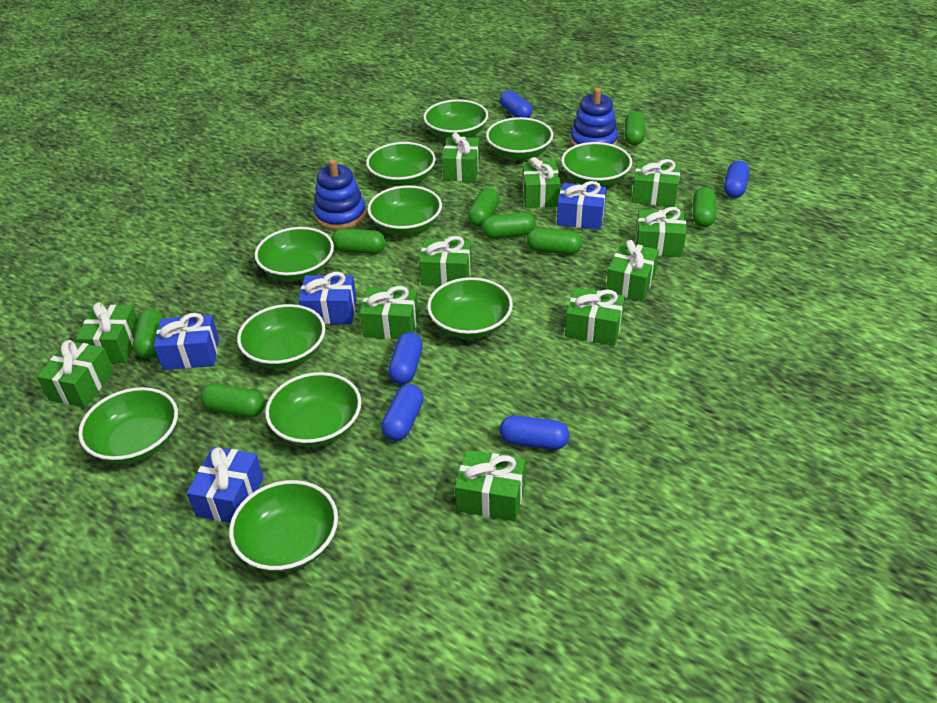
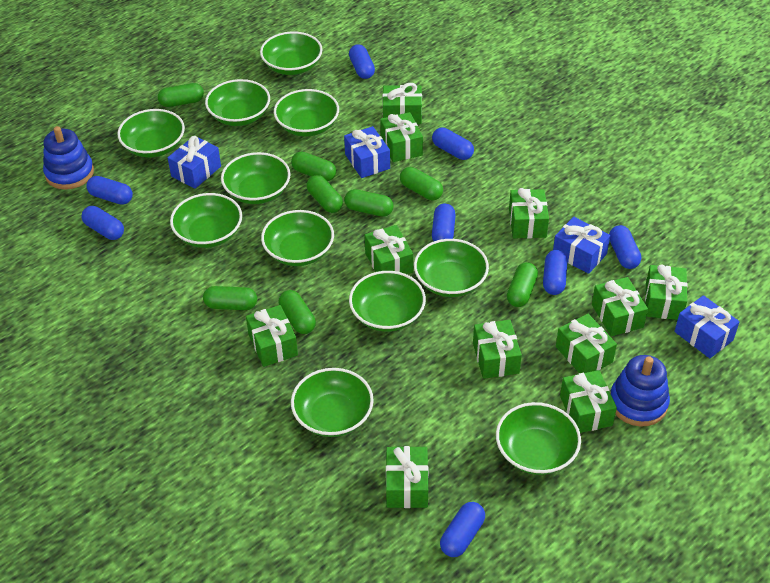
blue capsule: 5 -> 8

